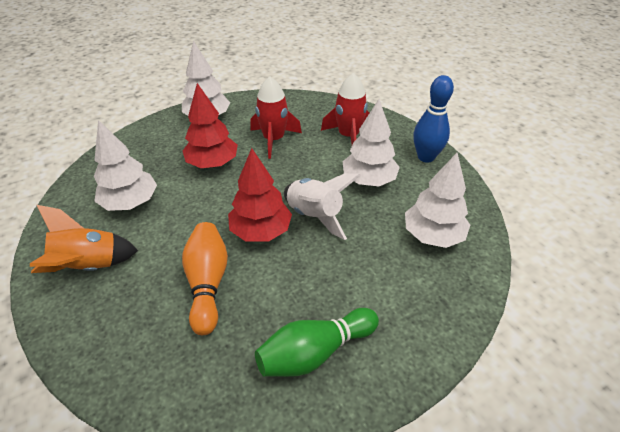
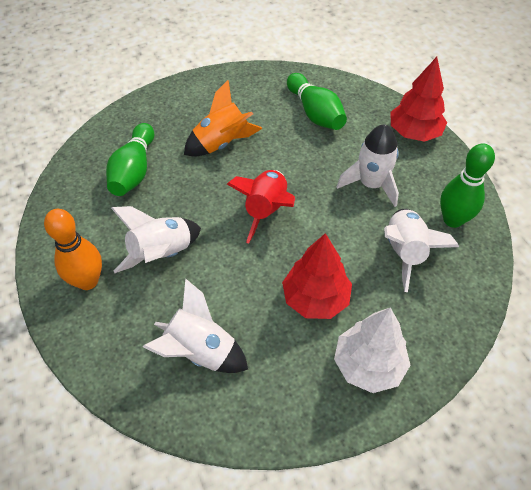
blue bowling pin: 1 -> 0
green bowling pin: 1 -> 3
red rocket: 2 -> 1
white rocket: 1 -> 4
white tree: 4 -> 1

